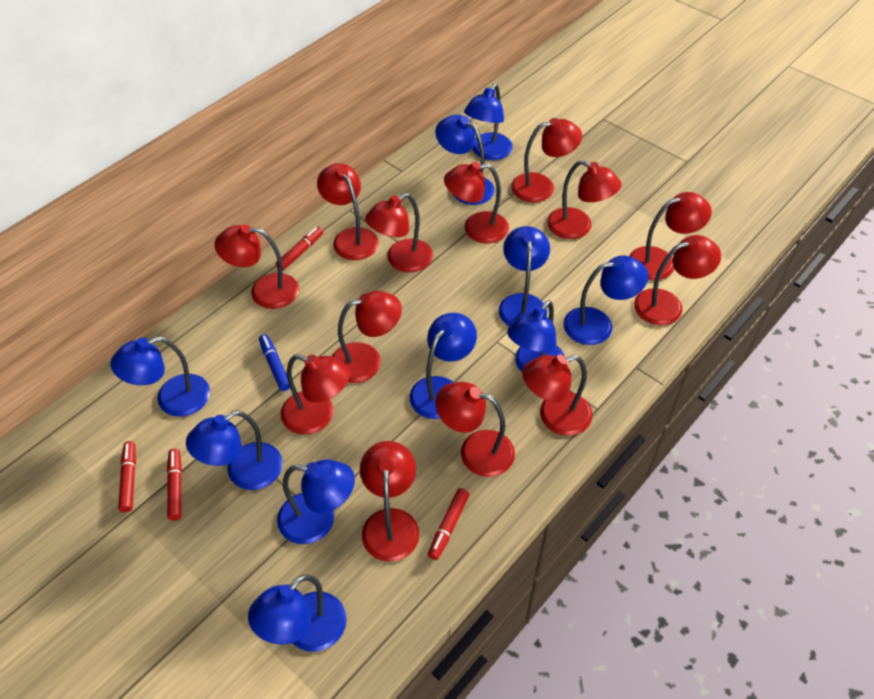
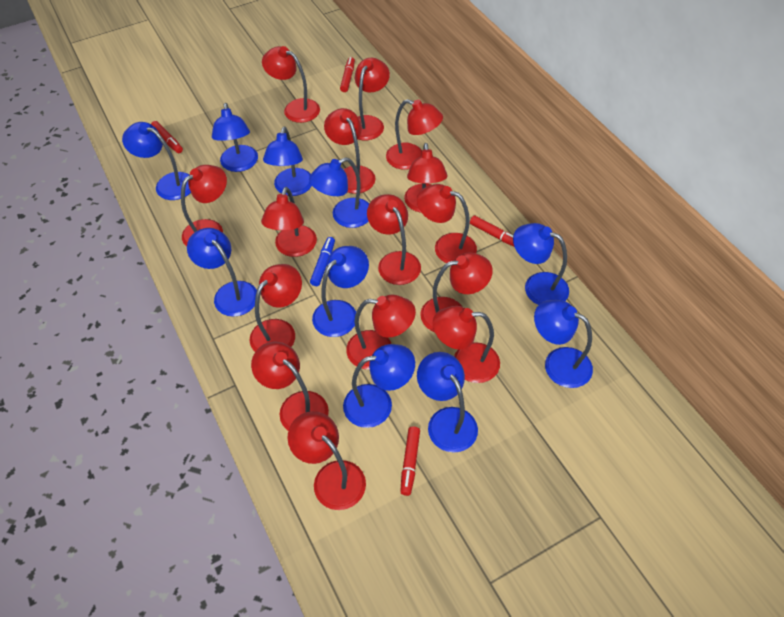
red lamp: 13 -> 15

